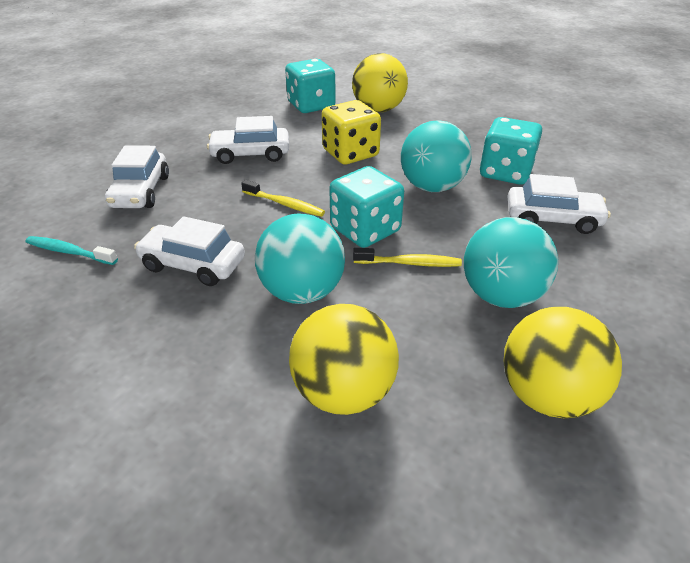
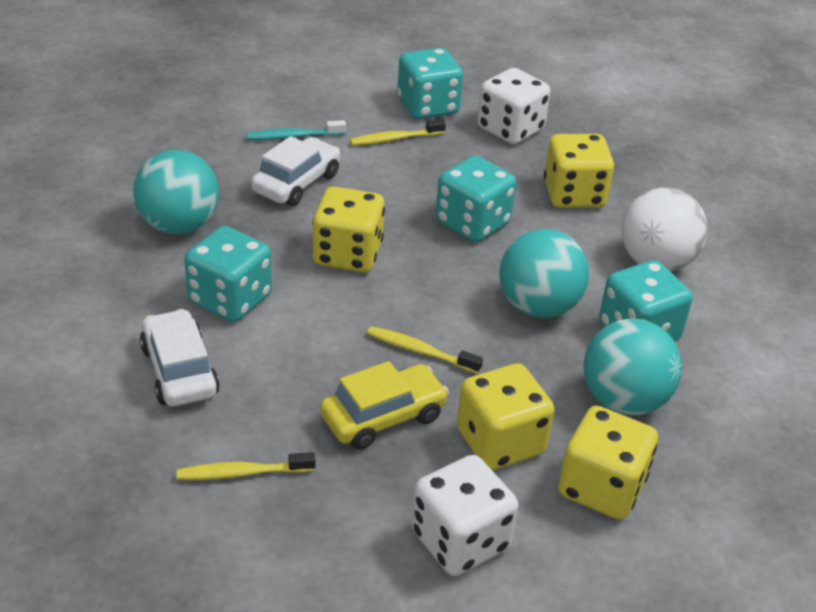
turquoise dice: 3 -> 4
white ball: 0 -> 1
white car: 4 -> 2
white dice: 0 -> 2
yellow ball: 3 -> 0
yellow car: 0 -> 1
yellow dice: 1 -> 4
yellow toothbrush: 2 -> 3

